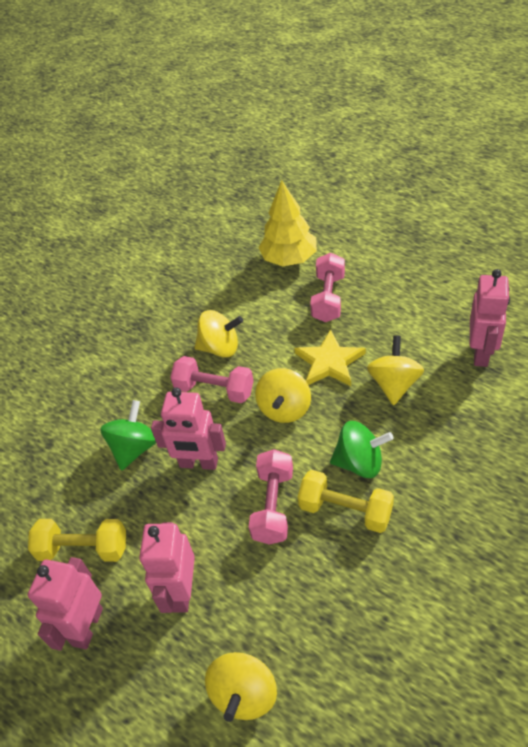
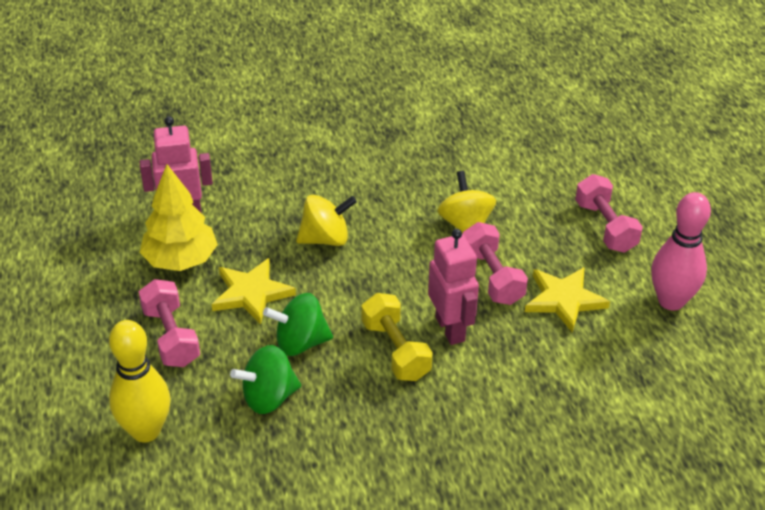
pink bowling pin: 0 -> 1
pink robot: 4 -> 2
yellow bowling pin: 0 -> 1
yellow dumbbell: 2 -> 1
yellow spinning top: 4 -> 2
yellow star: 1 -> 2

